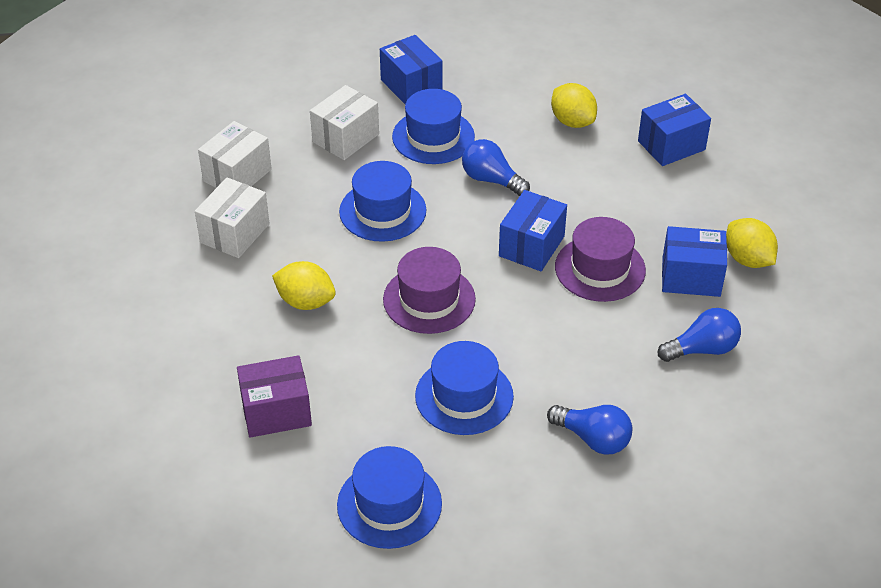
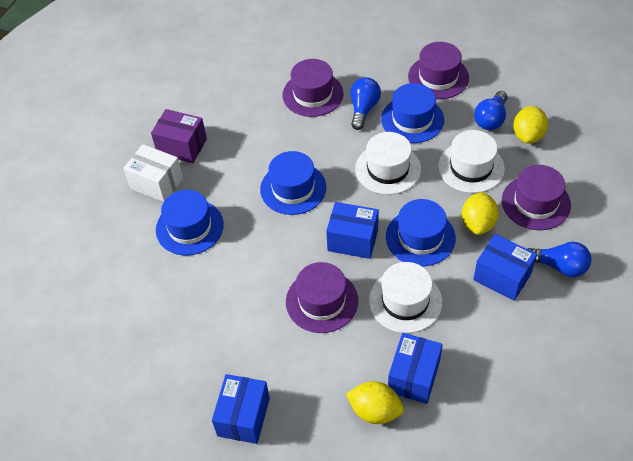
purple hat: 2 -> 4
white box: 3 -> 1
white hat: 0 -> 3

